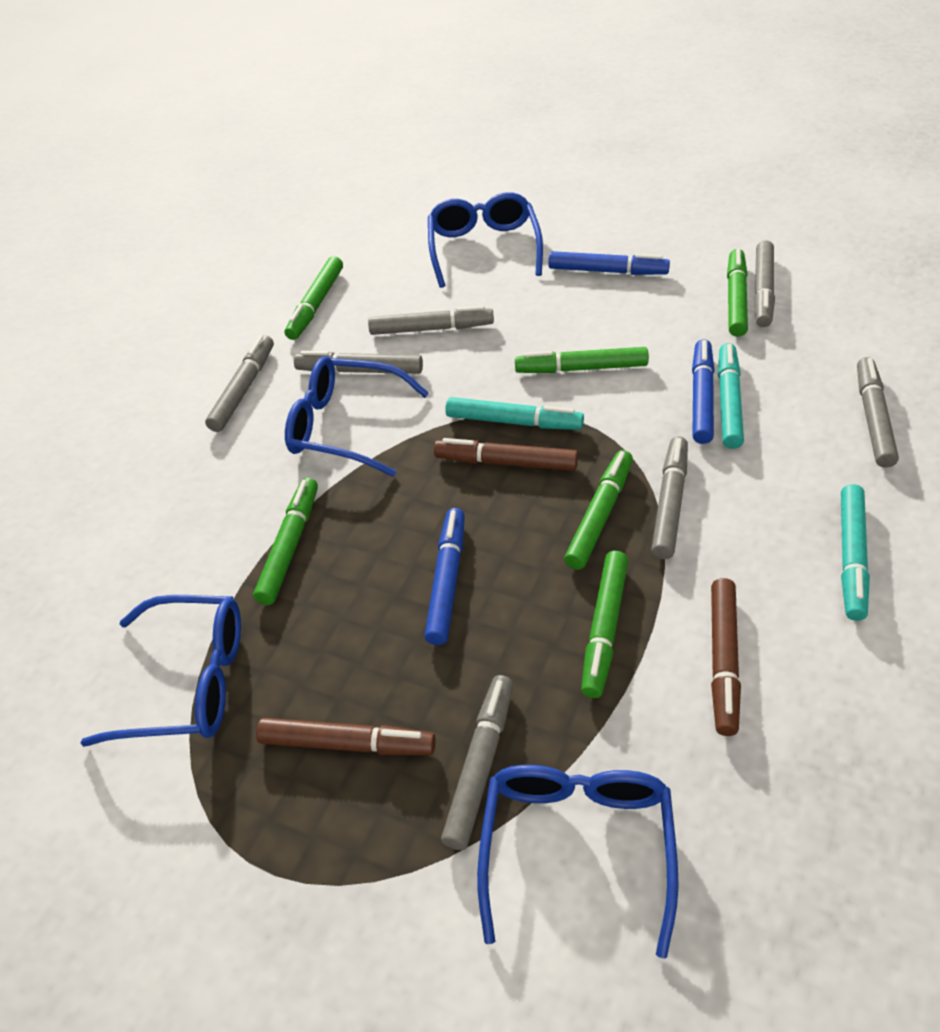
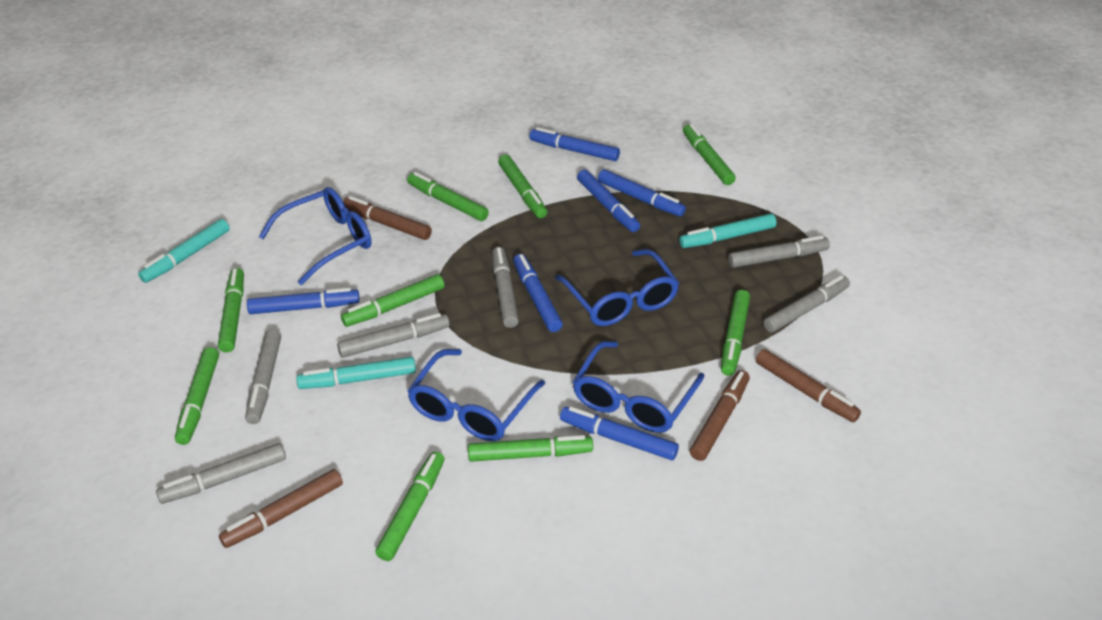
blue marker: 3 -> 6
brown marker: 3 -> 4
green marker: 6 -> 9
grey marker: 7 -> 6

